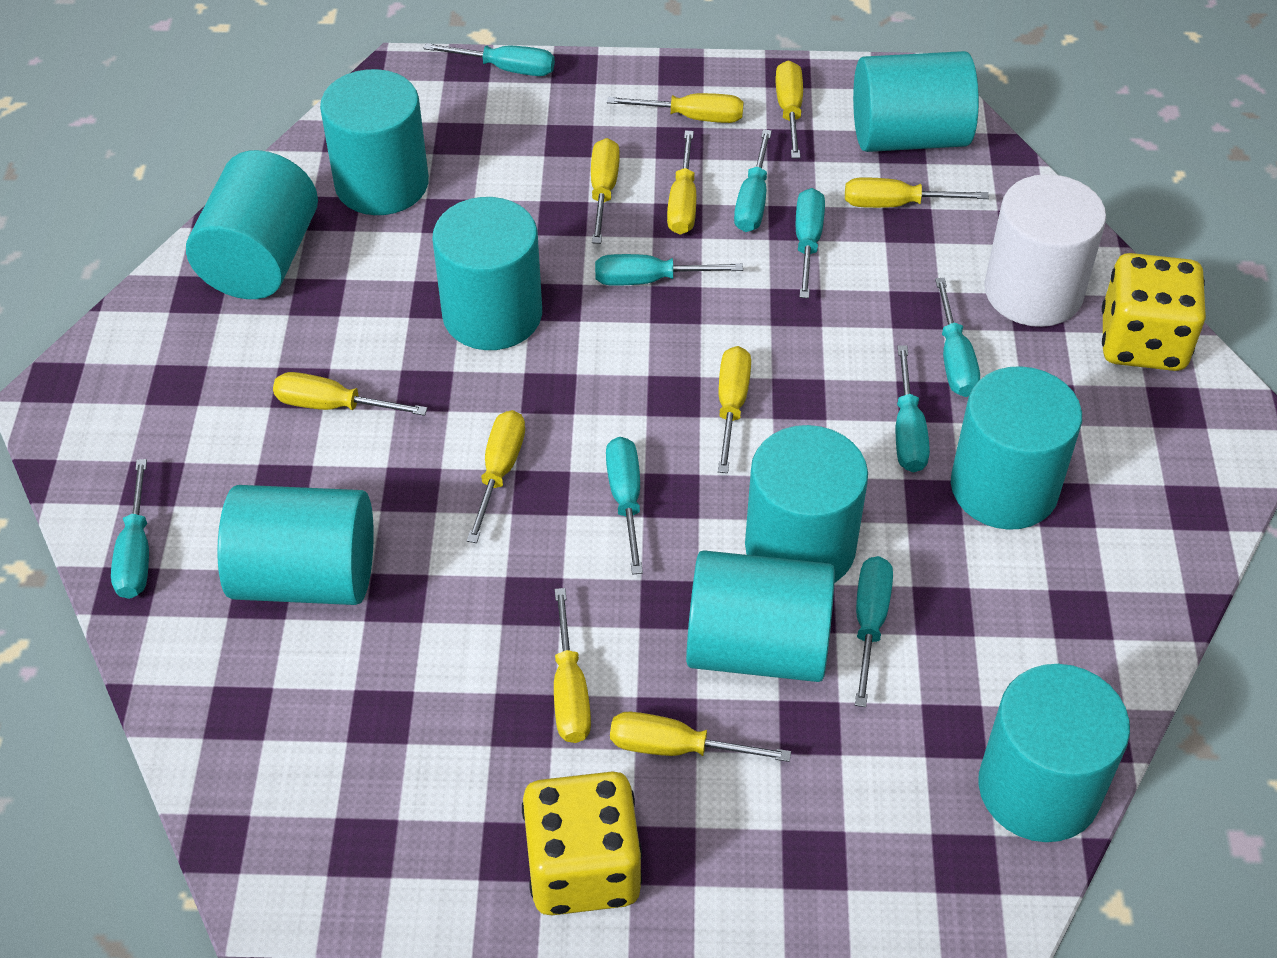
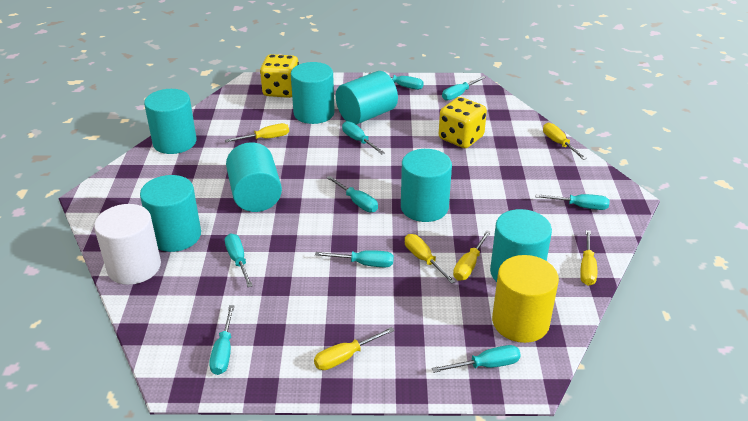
turquoise cylinder: 9 -> 7
yellow cylinder: 0 -> 1
yellow screwdriver: 10 -> 6

